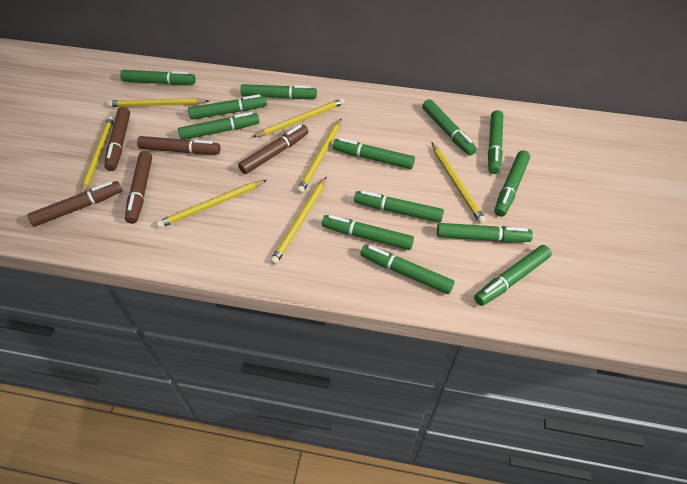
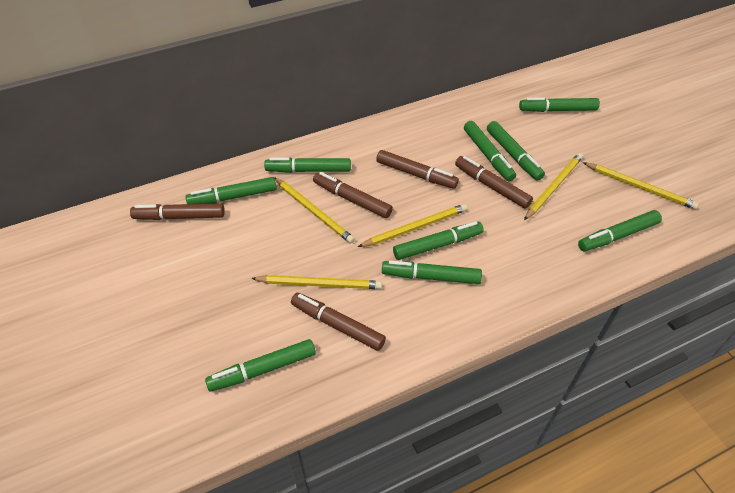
green marker: 13 -> 9
yellow pencil: 7 -> 5

